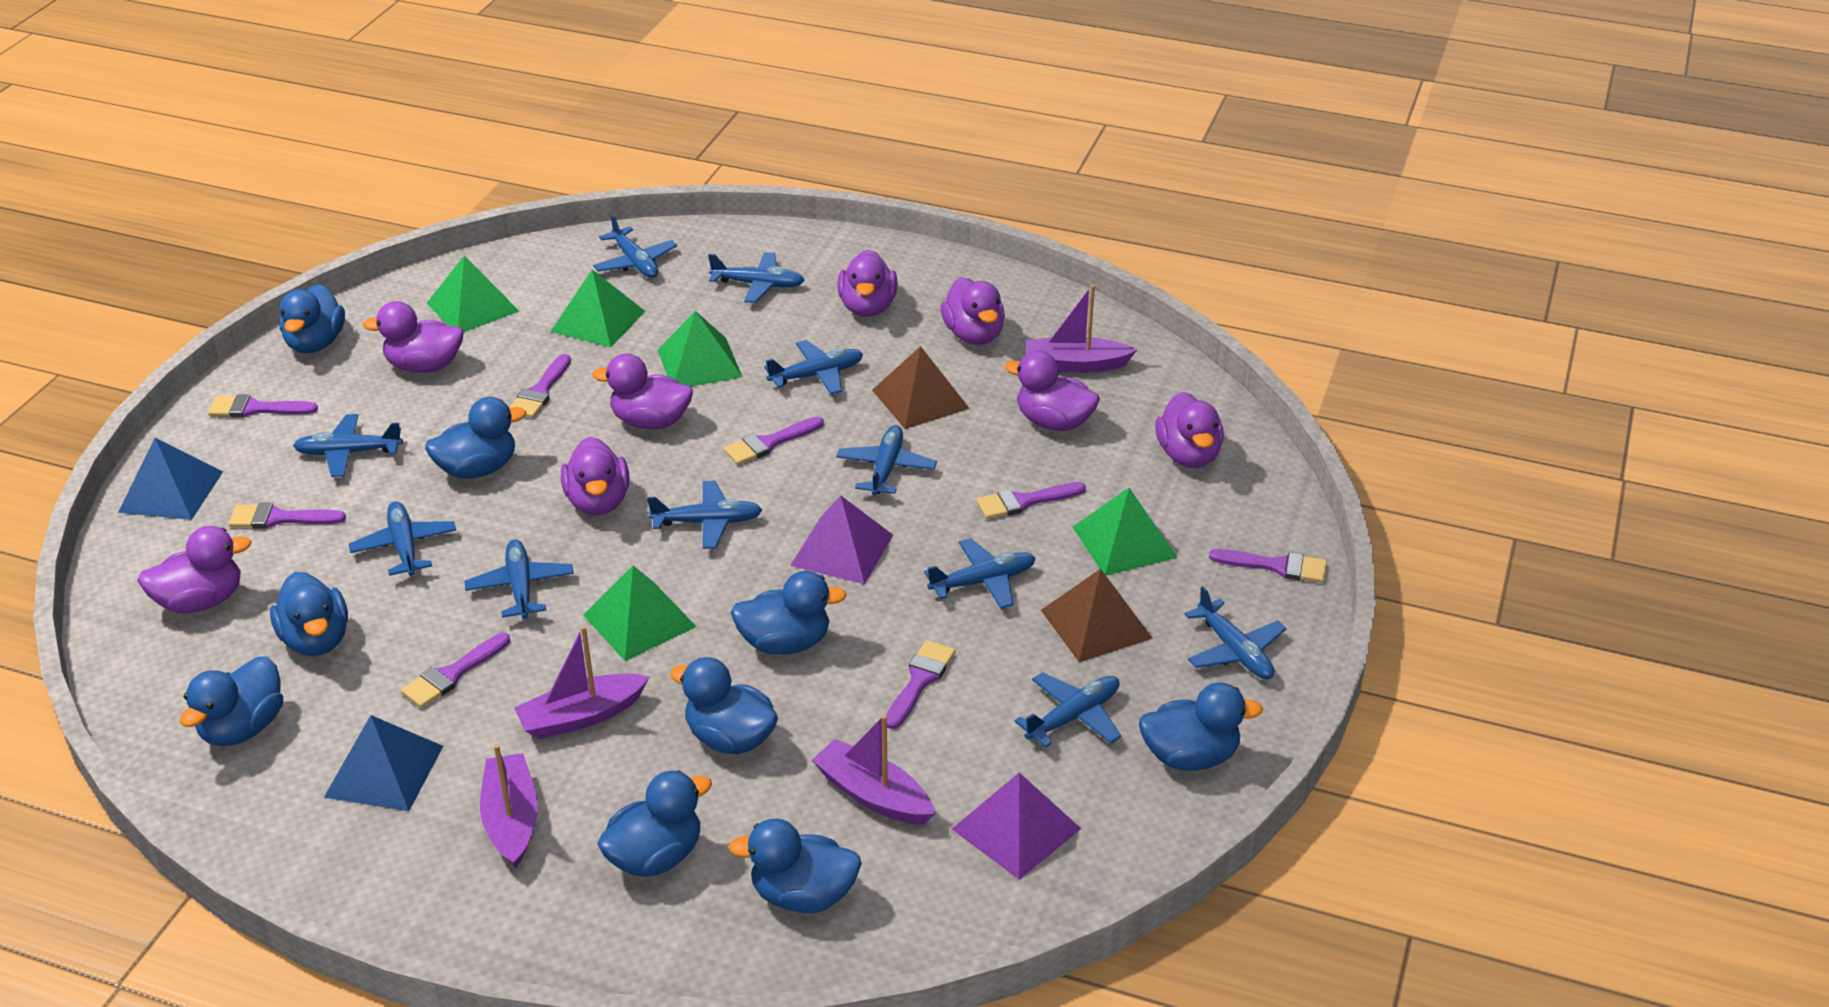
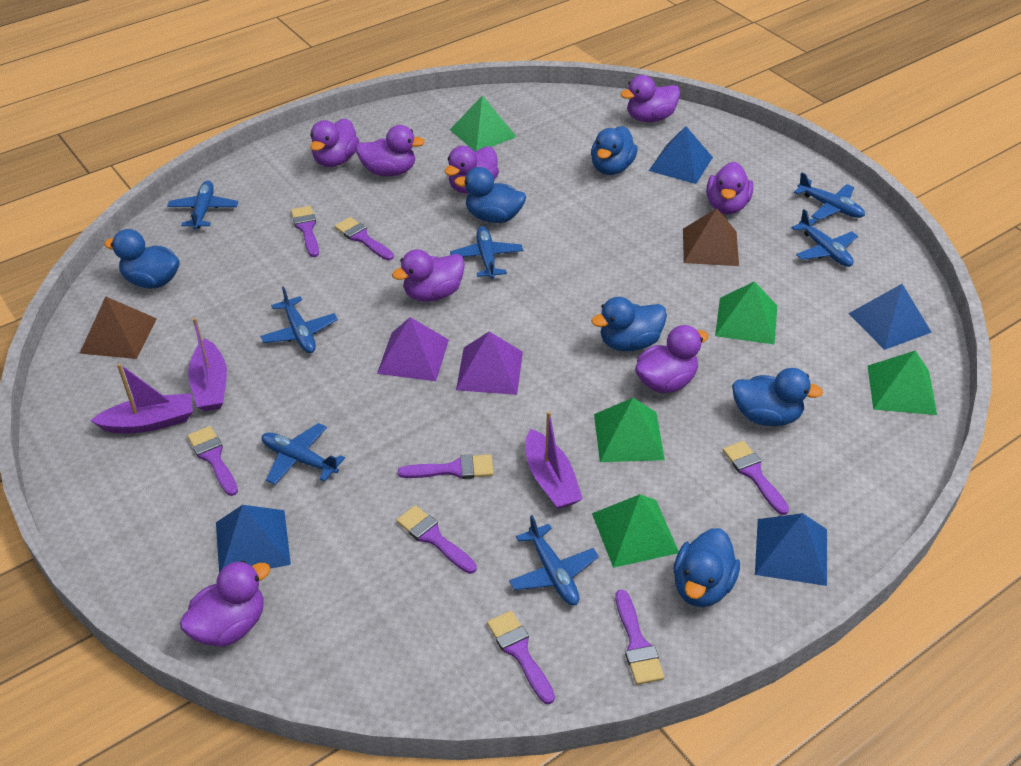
blue duck: 9 -> 6
blue plane: 11 -> 7
blue pyramid: 2 -> 4
purple boat: 4 -> 3

